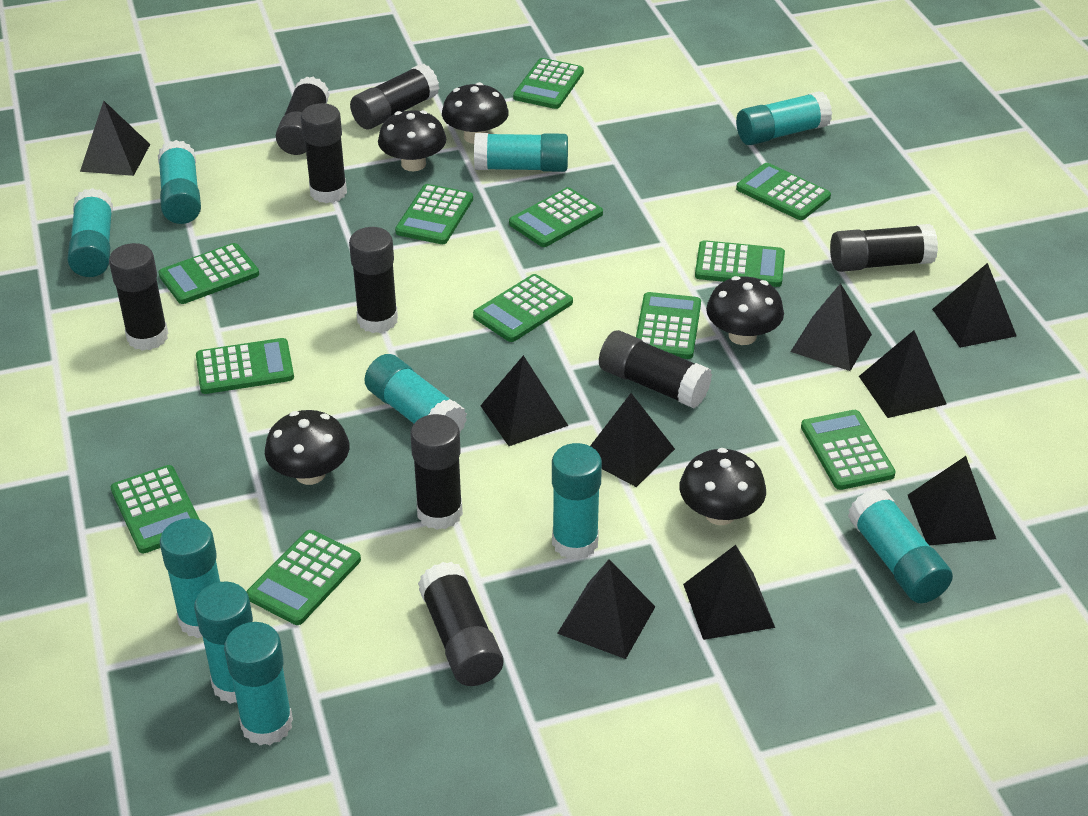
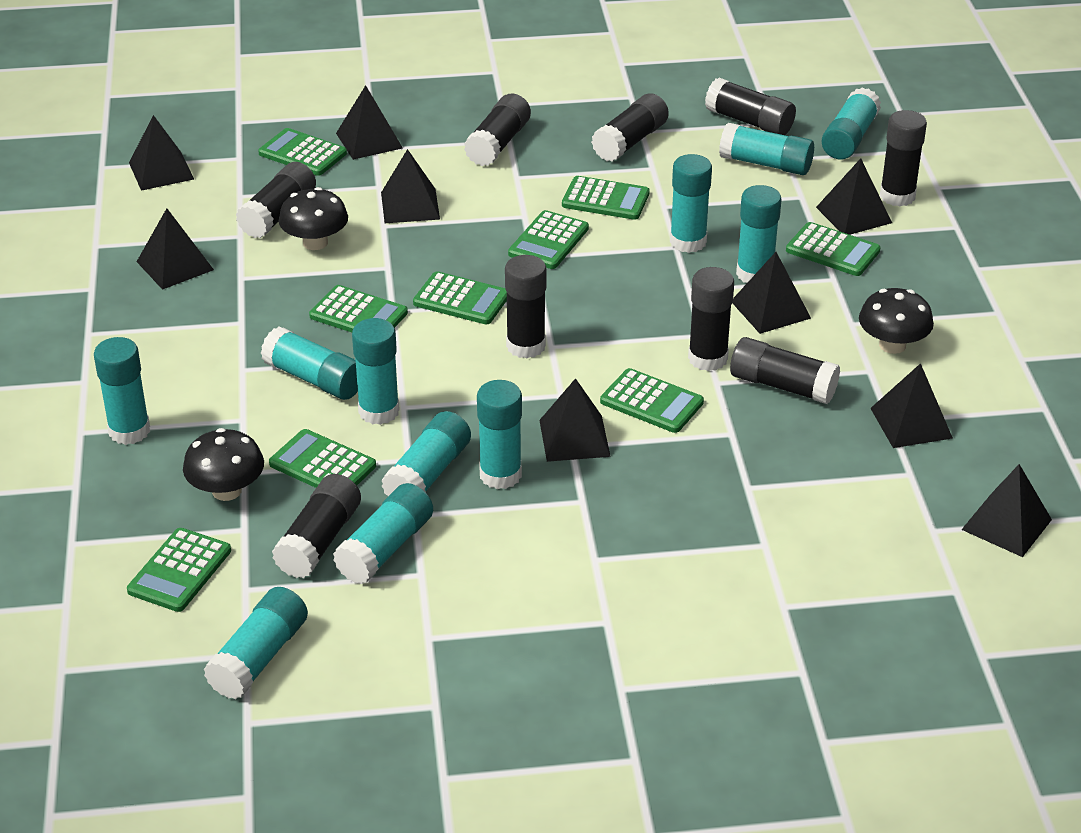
black mushroom: 5 -> 3
green calculator: 12 -> 9
turquoise glue stick: 10 -> 11

